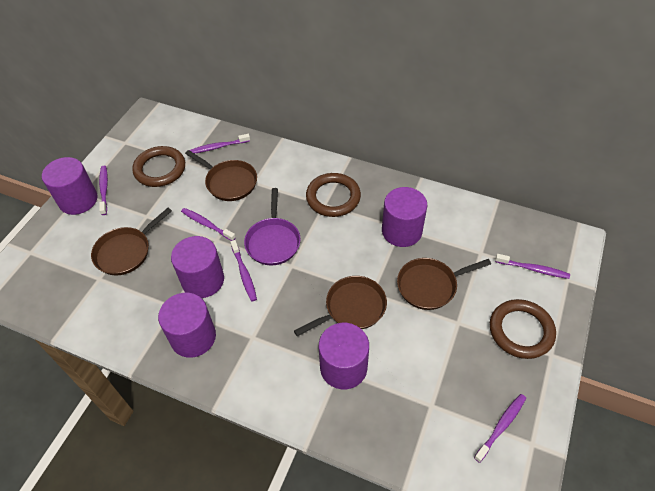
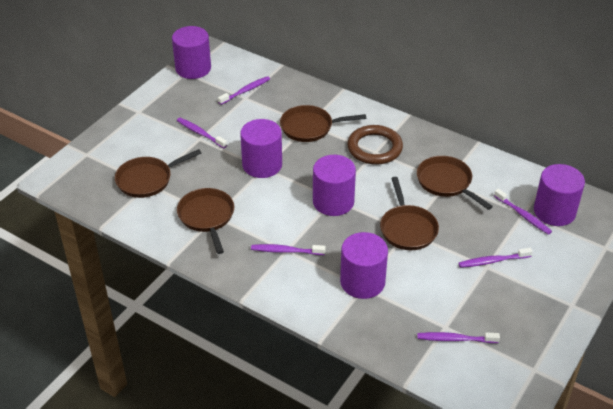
brown pan: 4 -> 5
brown ring: 3 -> 1
purple pan: 1 -> 0

